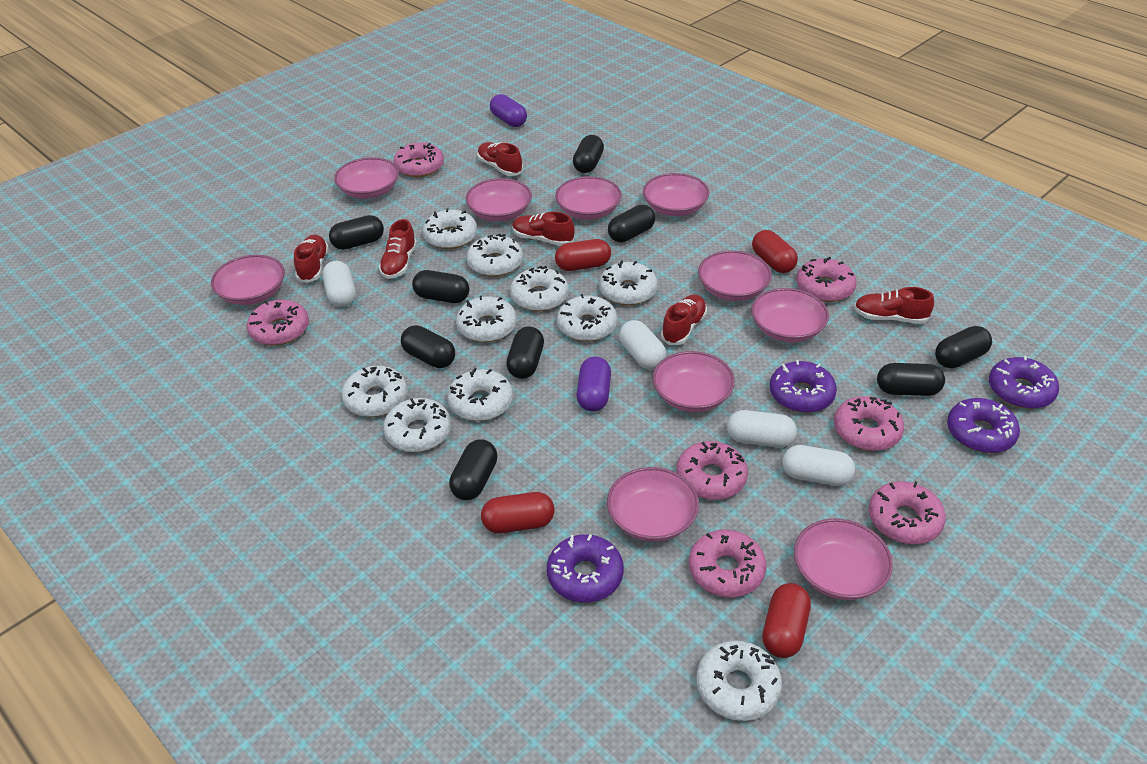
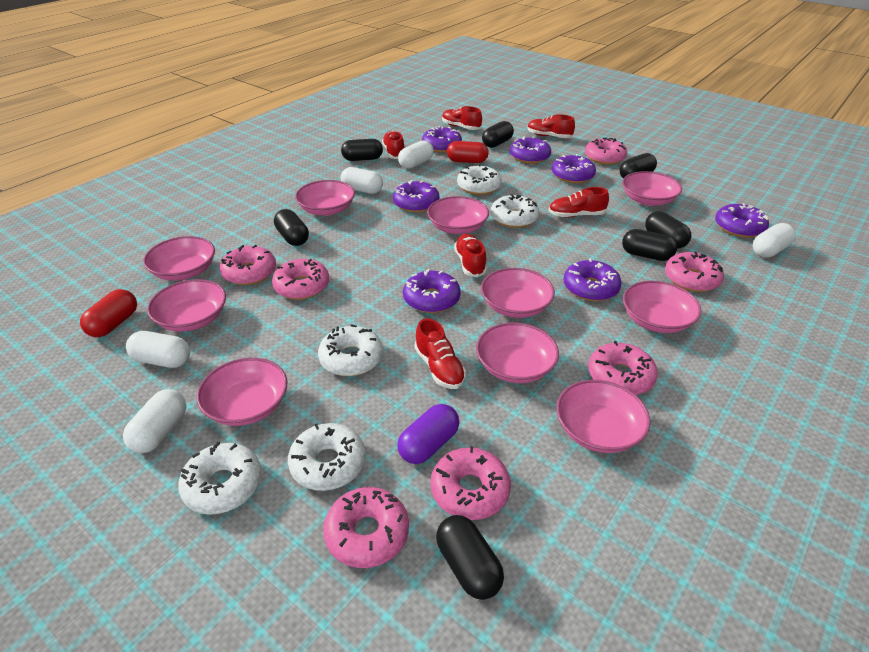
black capsule: 9 -> 7
purple capsule: 2 -> 1
purple donut: 4 -> 7
red capsule: 4 -> 2
white capsule: 4 -> 5
white donut: 10 -> 5

